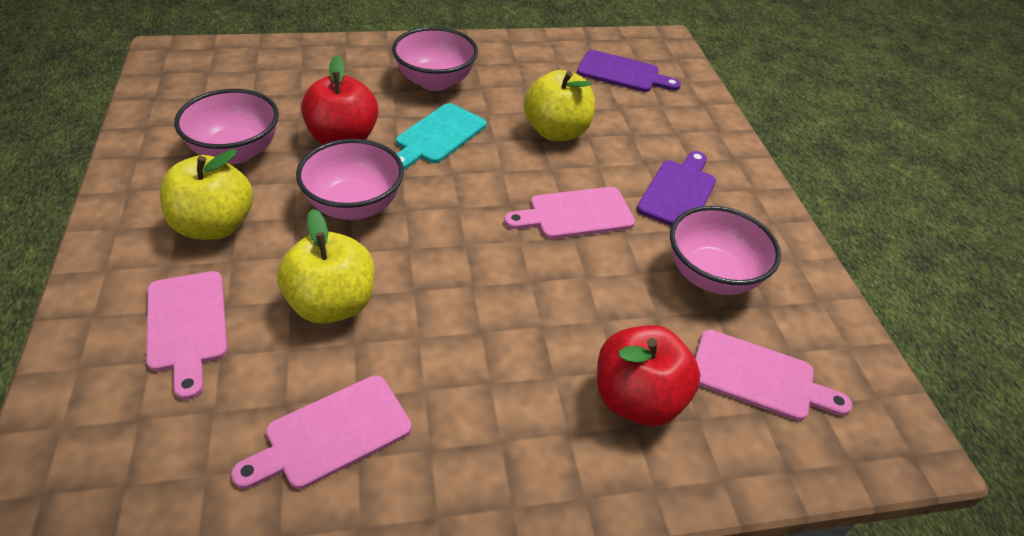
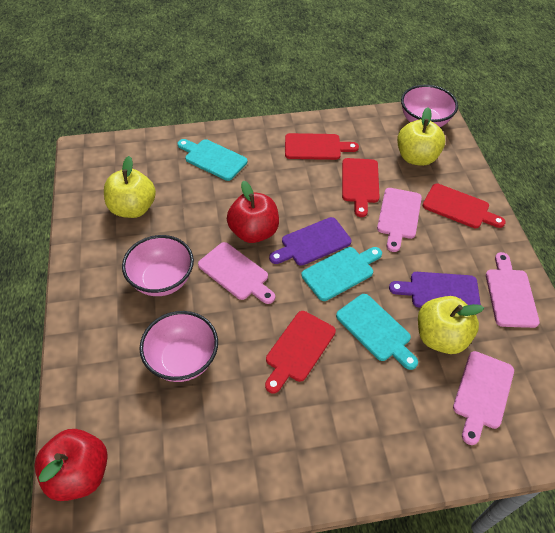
pink bowl: 4 -> 3
red cutting board: 0 -> 4
turquoise cutting board: 1 -> 3

